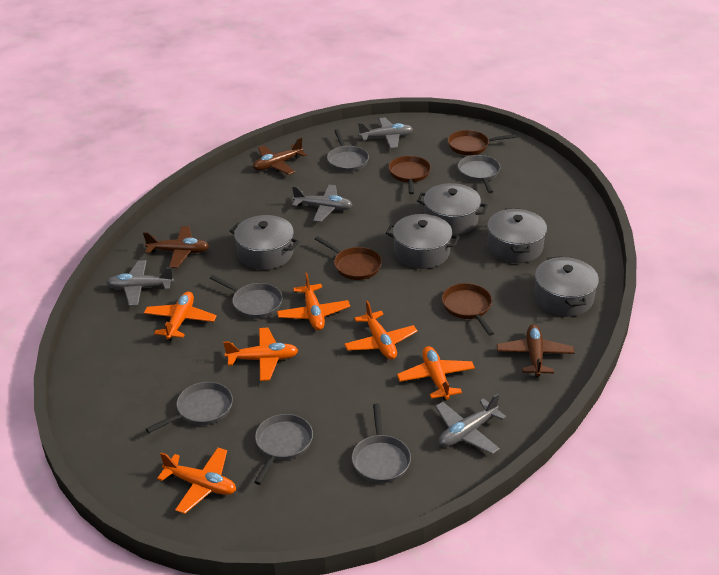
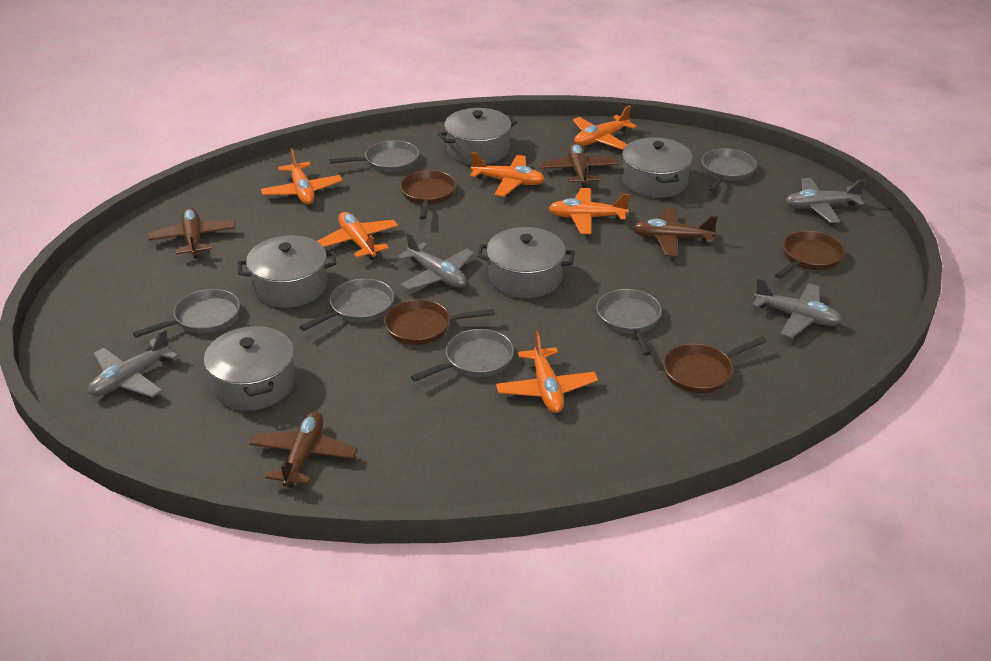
brown plane: 3 -> 4

